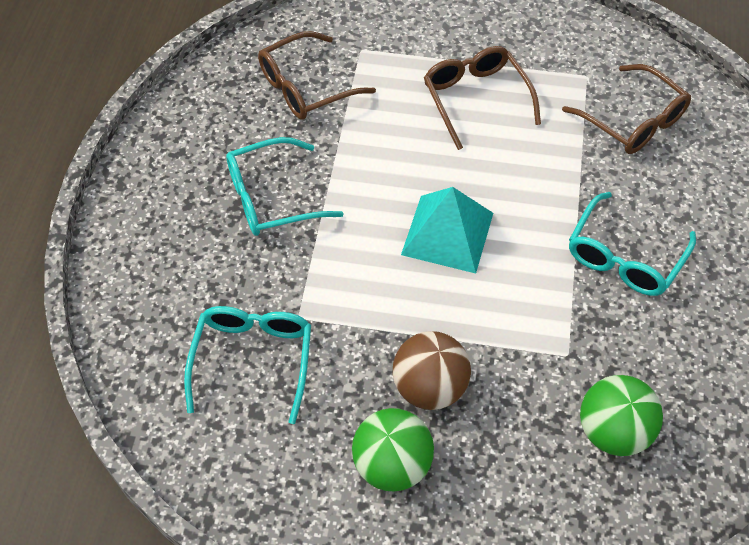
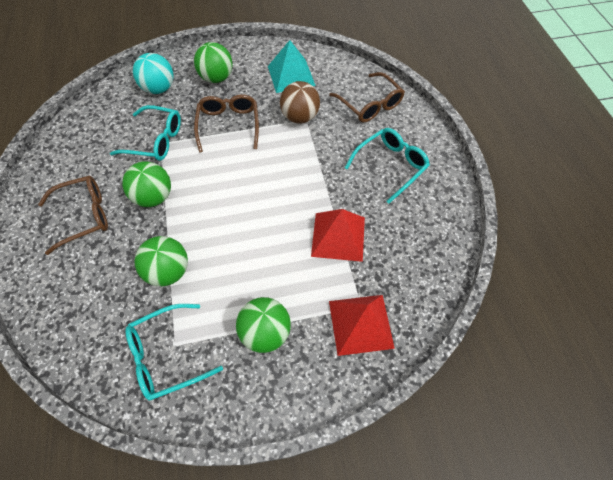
green ball: 2 -> 4
red pyramid: 0 -> 2
turquoise ball: 0 -> 1

